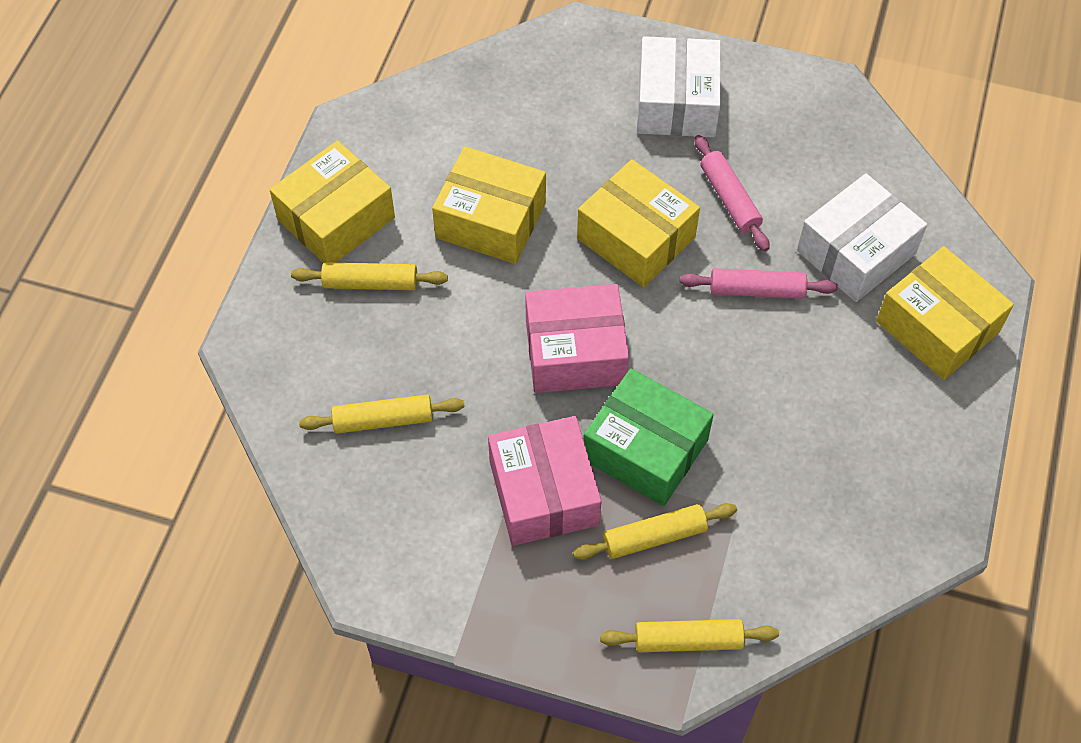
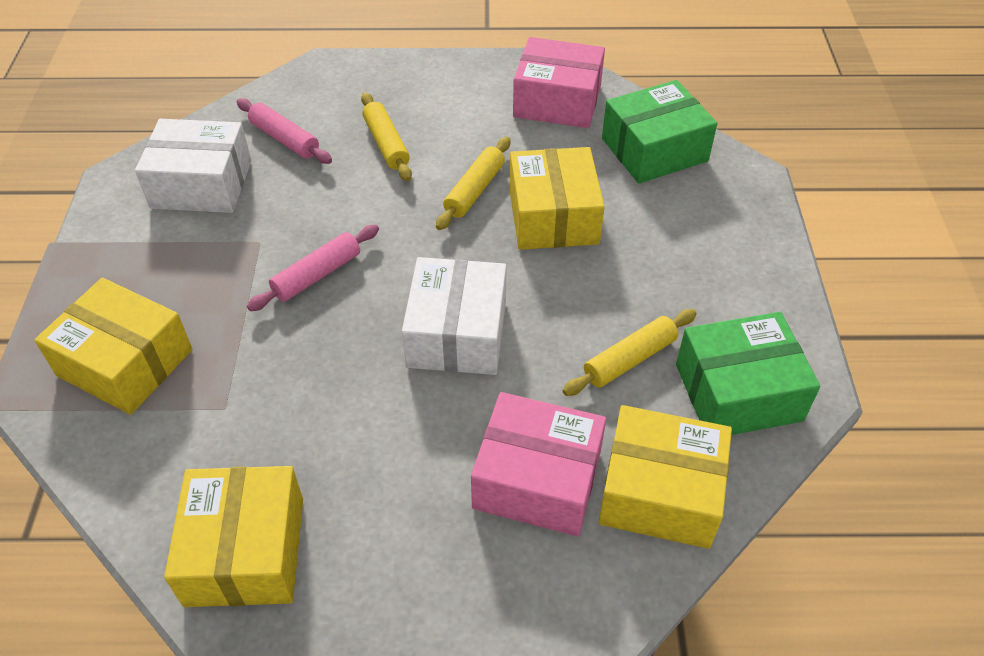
green box: 1 -> 2
yellow rolling pin: 4 -> 3

